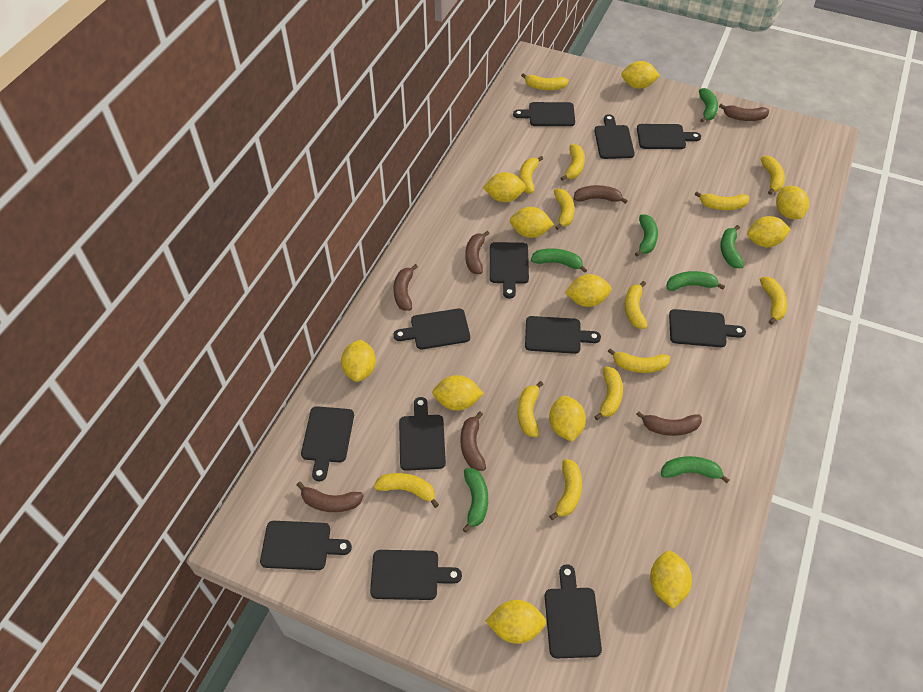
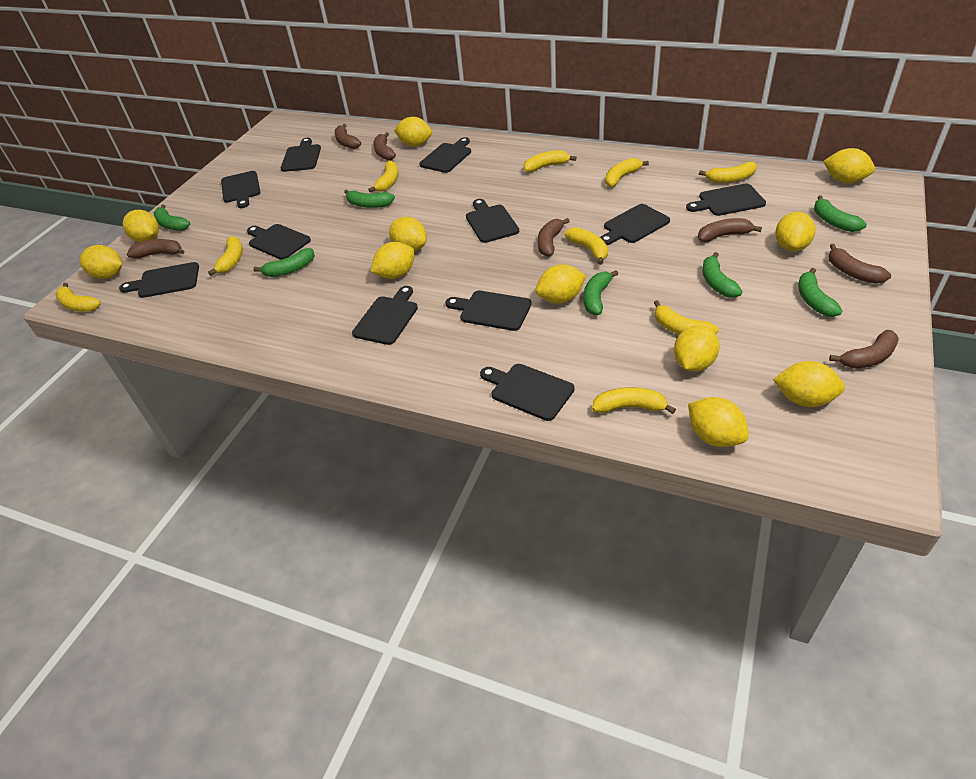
black cutting board: 12 -> 11
yellow banana: 13 -> 9

